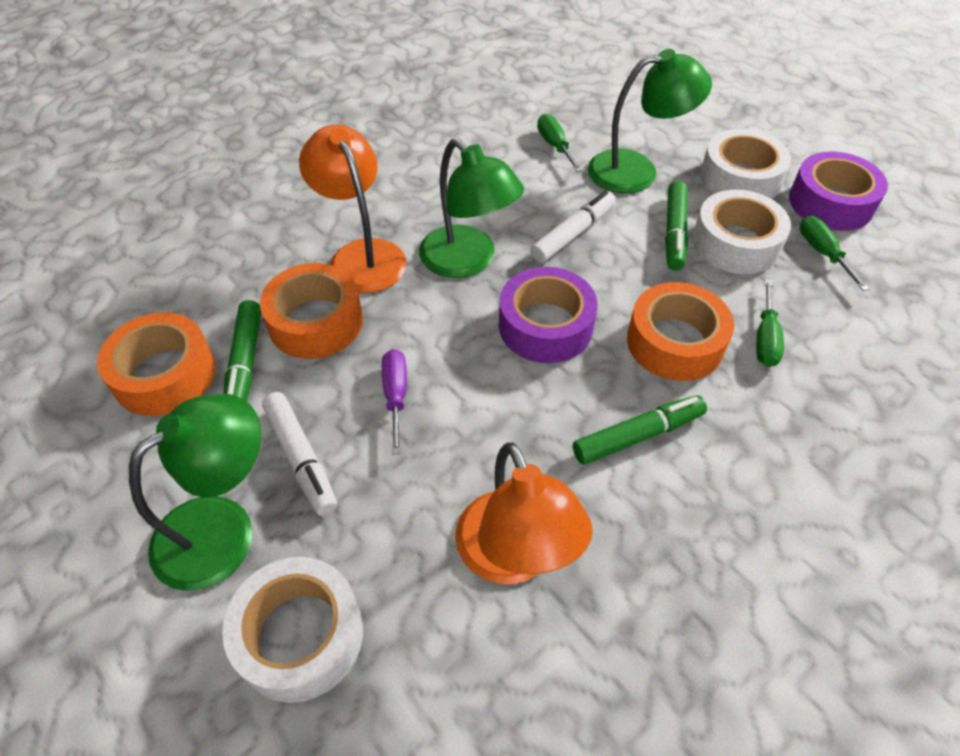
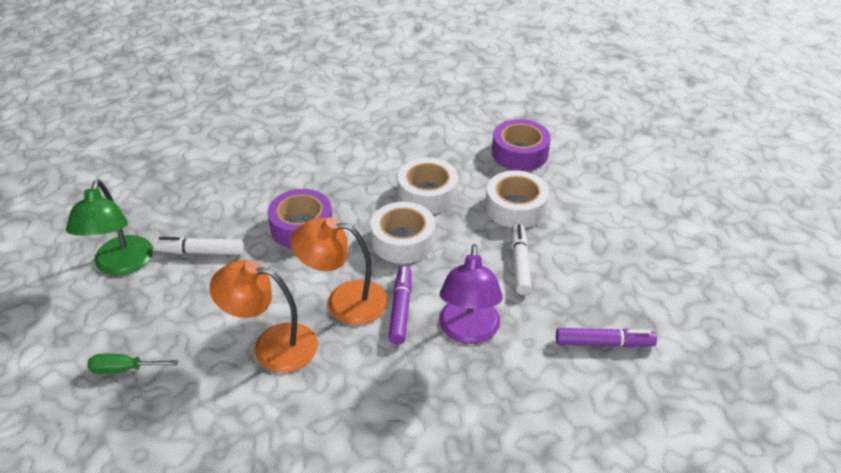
green lamp: 3 -> 1
green marker: 3 -> 0
green screwdriver: 3 -> 1
orange tape: 3 -> 0
purple lamp: 0 -> 1
purple marker: 0 -> 2
purple screwdriver: 1 -> 0

